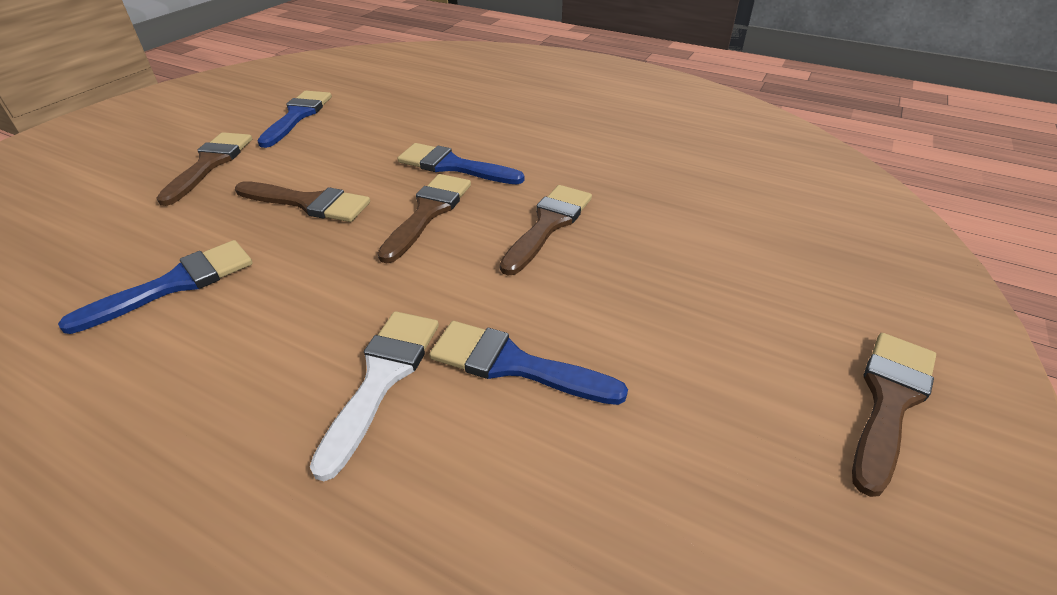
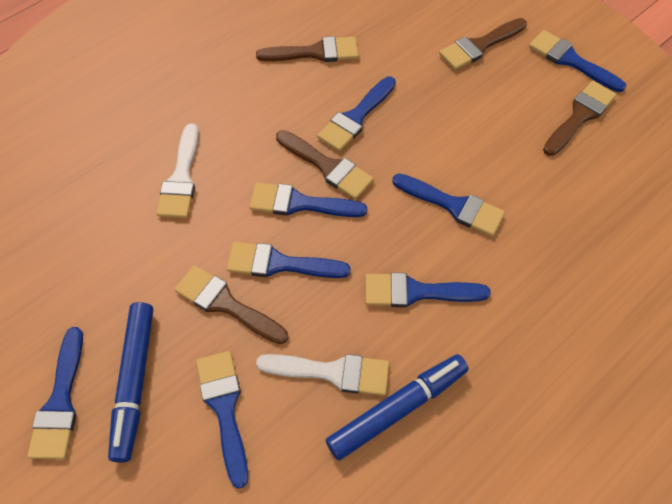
blue brush: 4 -> 8
blue marker: 0 -> 2
white brush: 1 -> 2

